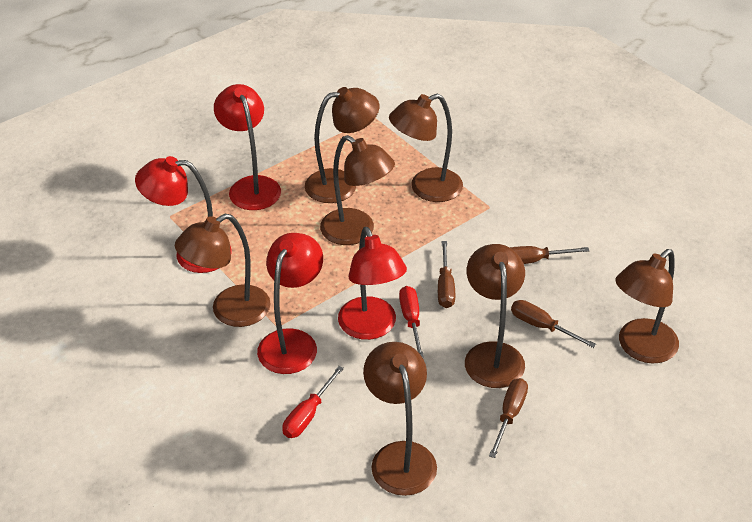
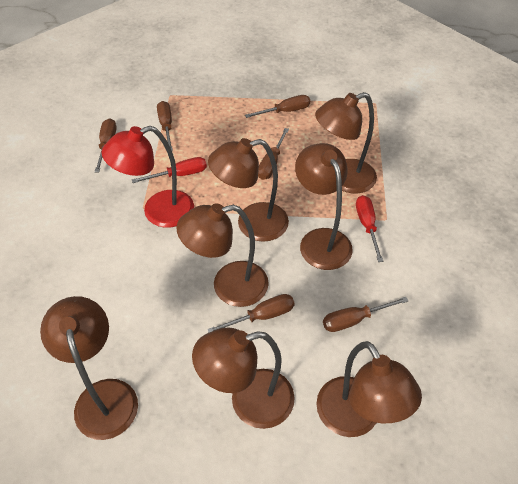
brown screwdriver: 4 -> 6
red lamp: 4 -> 1

